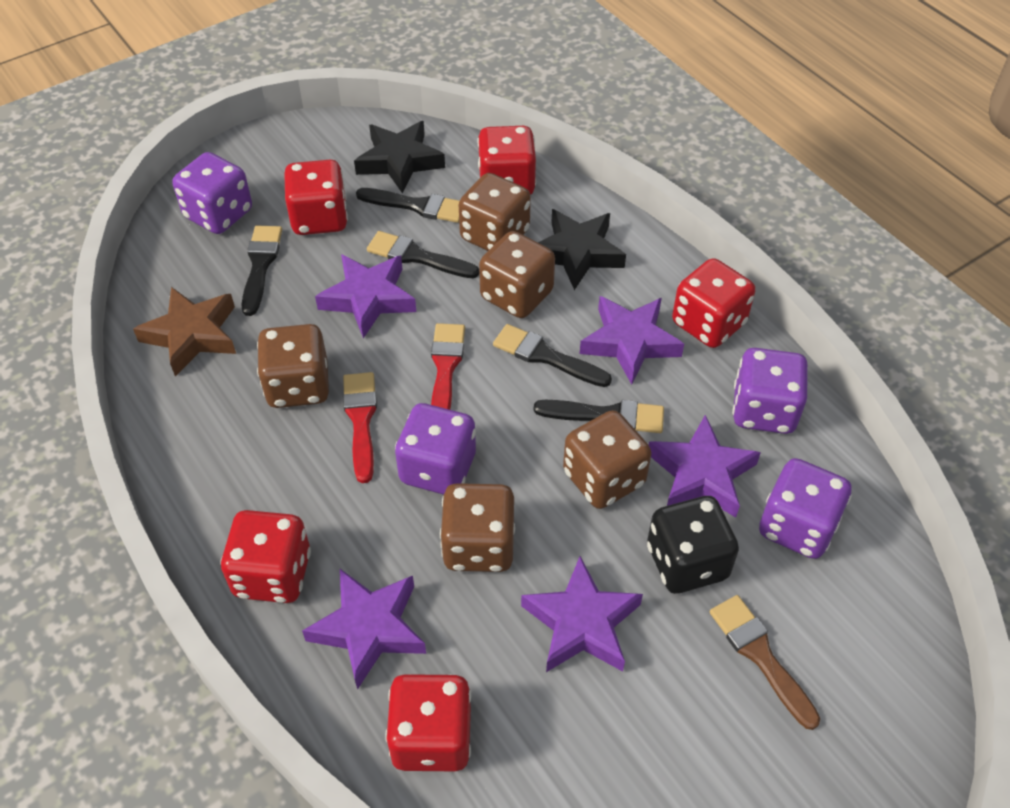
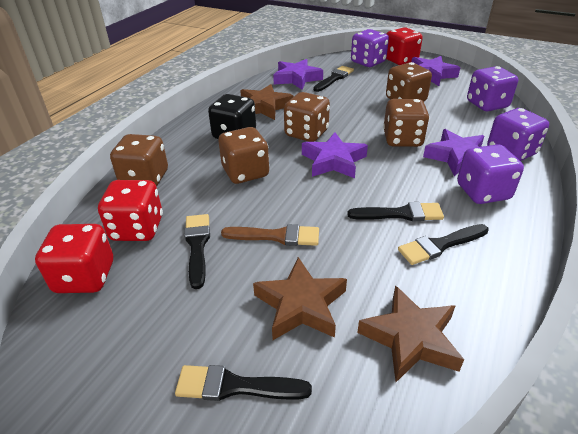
black star: 2 -> 0
brown star: 1 -> 3
purple star: 5 -> 4
red brush: 2 -> 0
red dice: 5 -> 3

